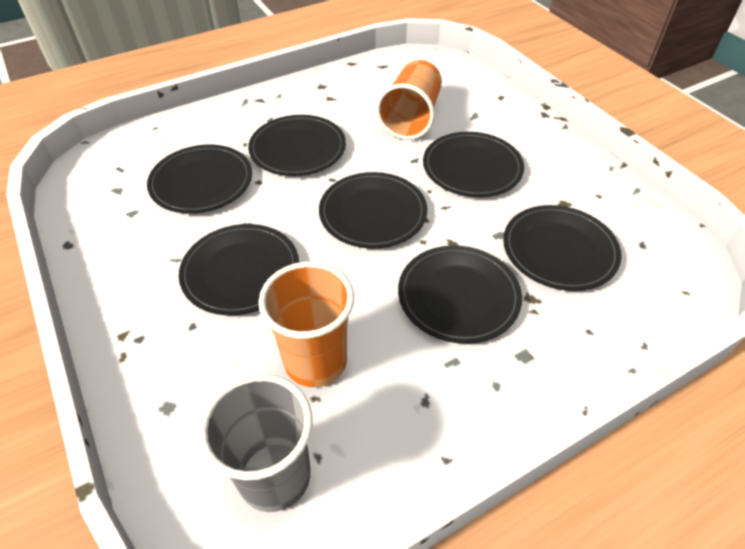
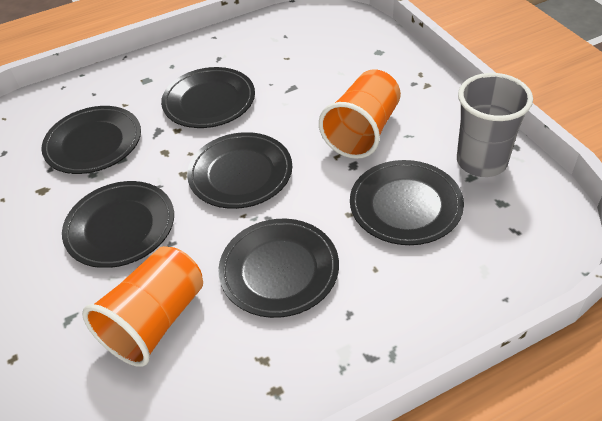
black plate: 7 -> 6

